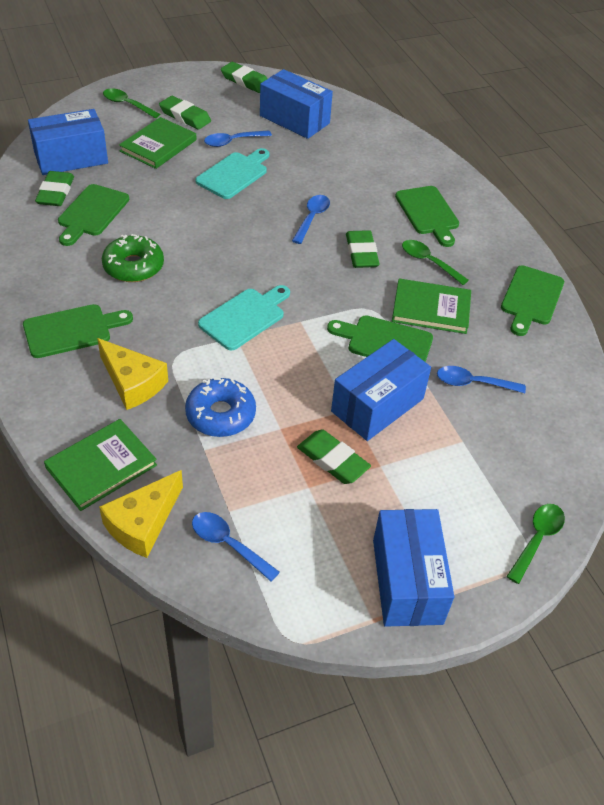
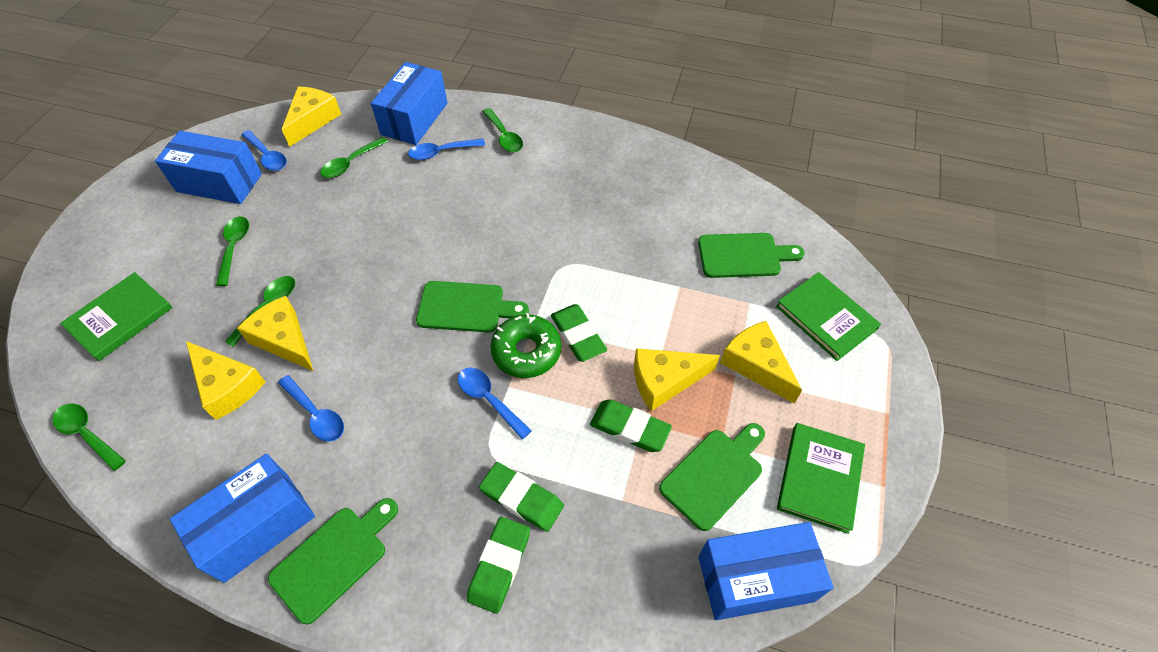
blue donut: 1 -> 0
green cutting board: 5 -> 4
green eraser: 5 -> 4
green spoon: 3 -> 5
turquoise cutting board: 2 -> 0
yellow cheese: 2 -> 5

